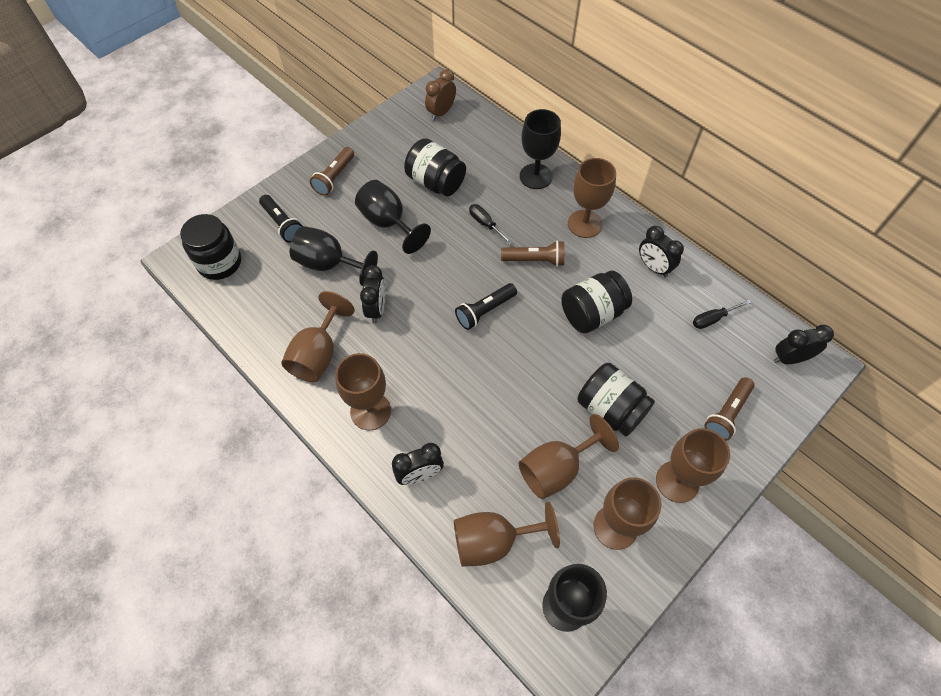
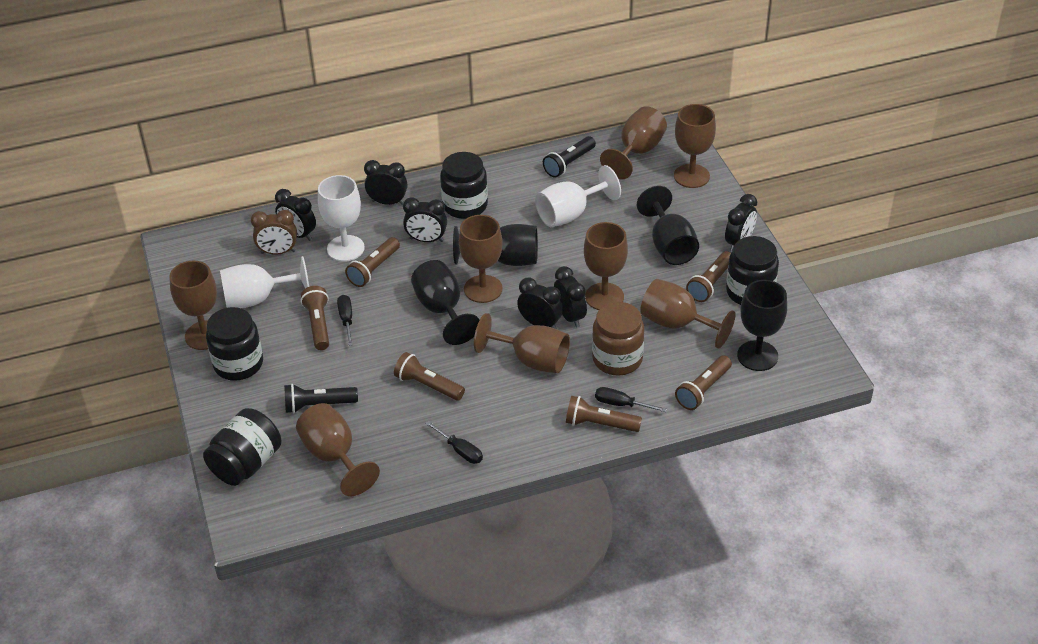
black clock: 4 -> 6
black screwdriver: 2 -> 3
brown flashlight: 3 -> 6
brown goblet: 7 -> 8
brown jar: 0 -> 1
white goblet: 0 -> 3

